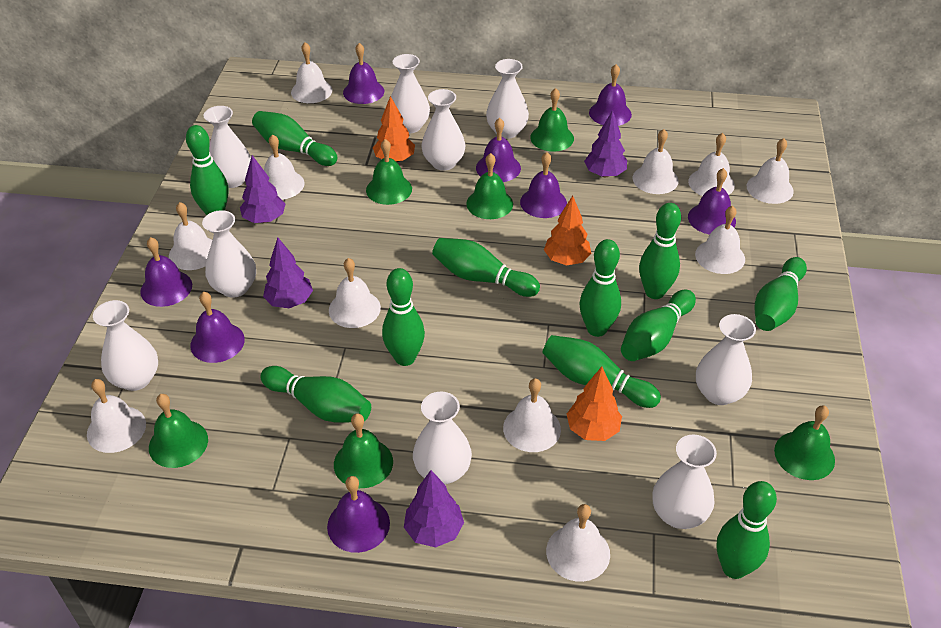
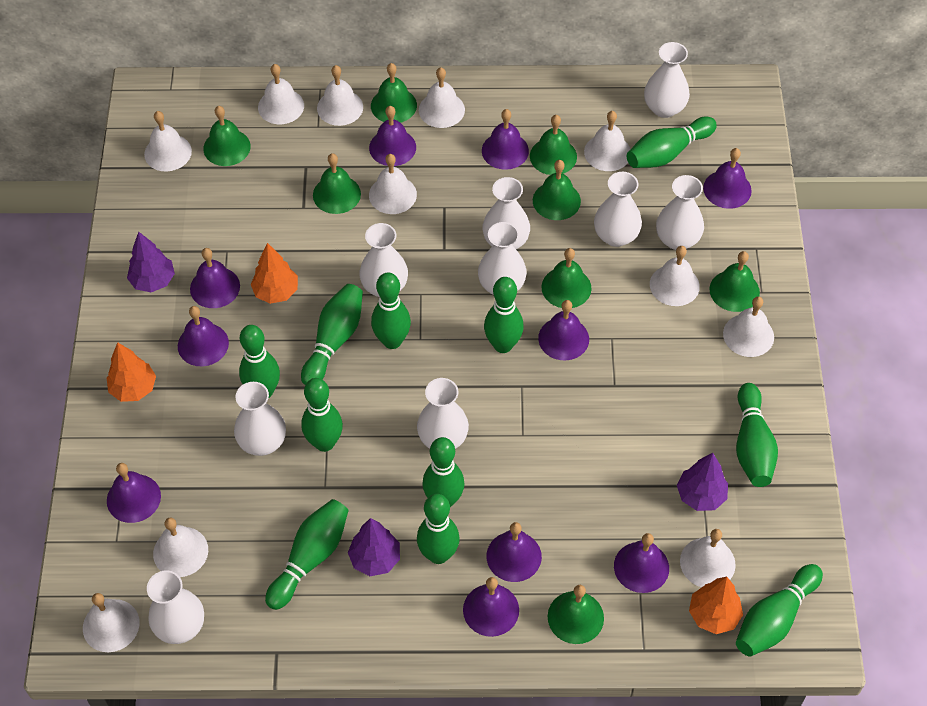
green bell: 6 -> 8
purple bell: 8 -> 10
purple tree: 4 -> 3

